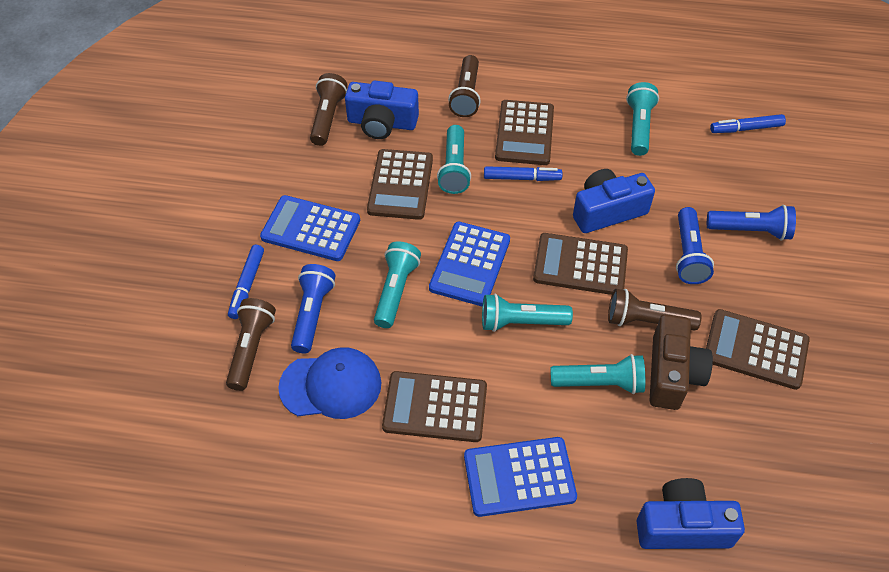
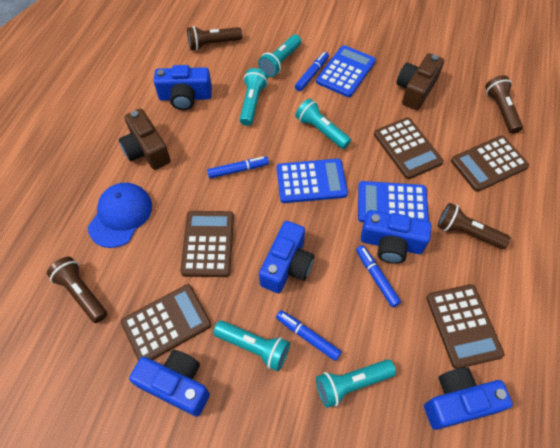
blue camera: 3 -> 5
blue flashlight: 3 -> 0
blue marker: 3 -> 4
brown camera: 1 -> 2

